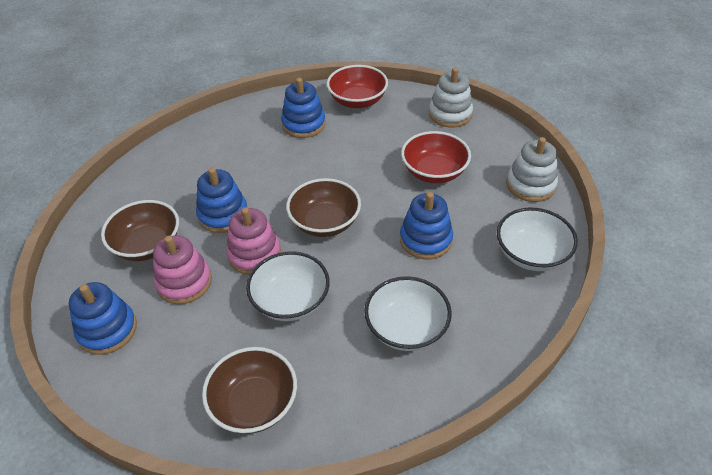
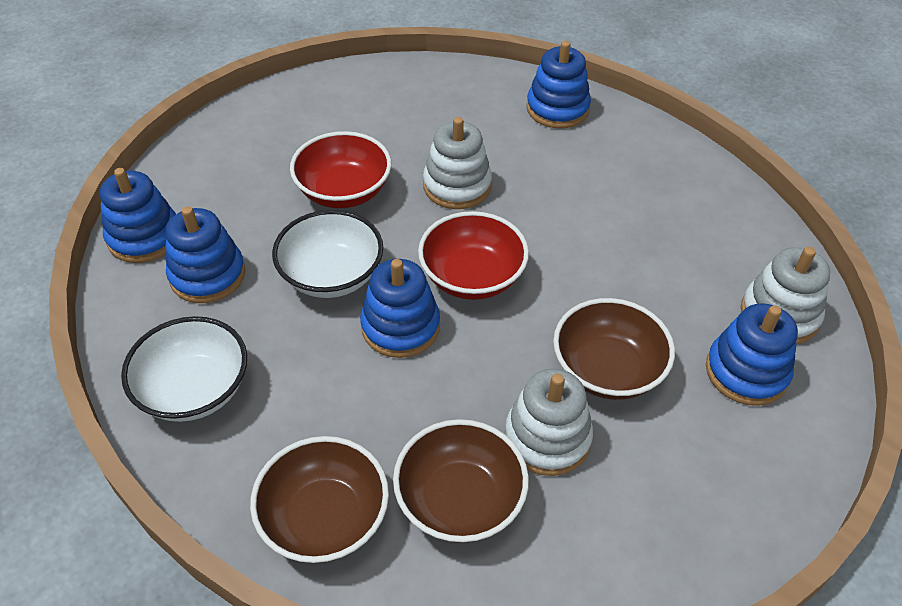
blue stacking toy: 4 -> 5
pink stacking toy: 2 -> 0
white bowl: 3 -> 2
white stacking toy: 2 -> 3

